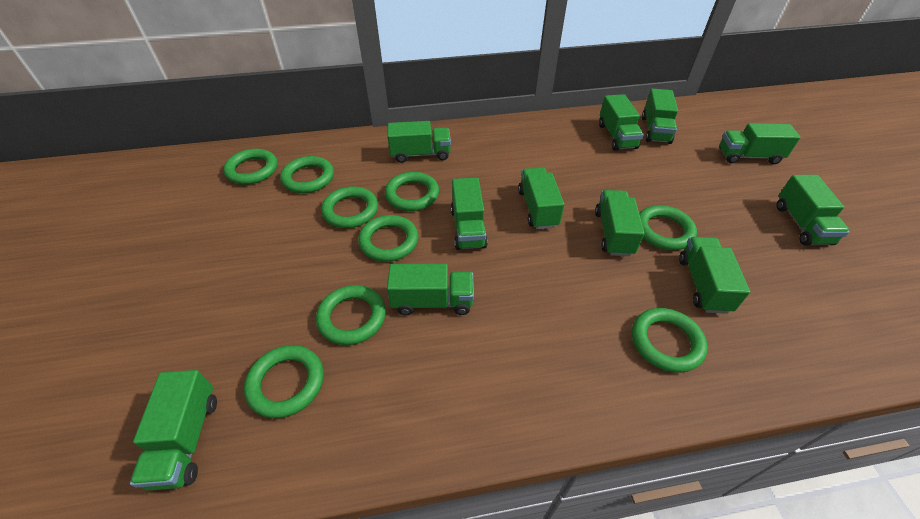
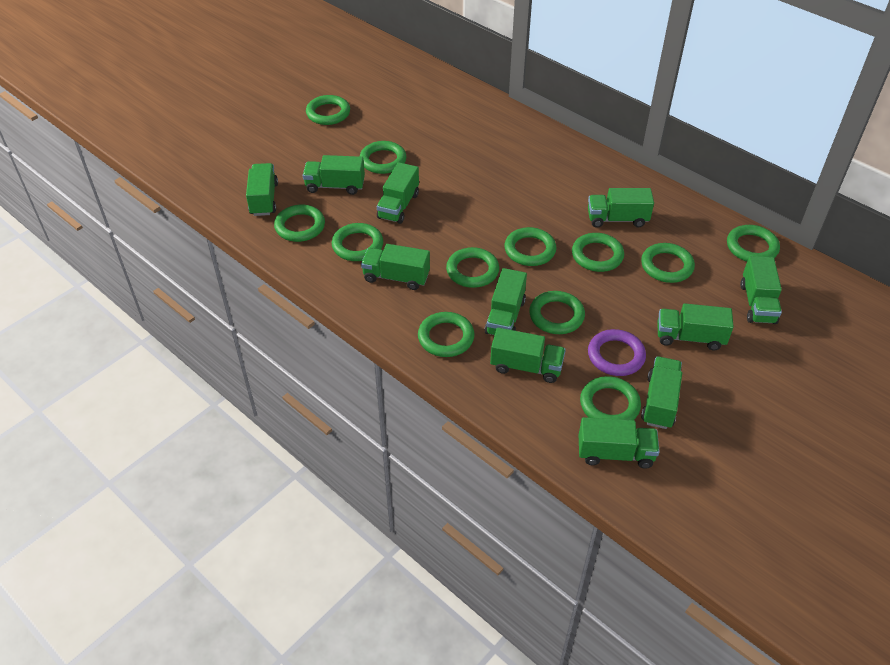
green ring: 9 -> 12
purple ring: 0 -> 1

